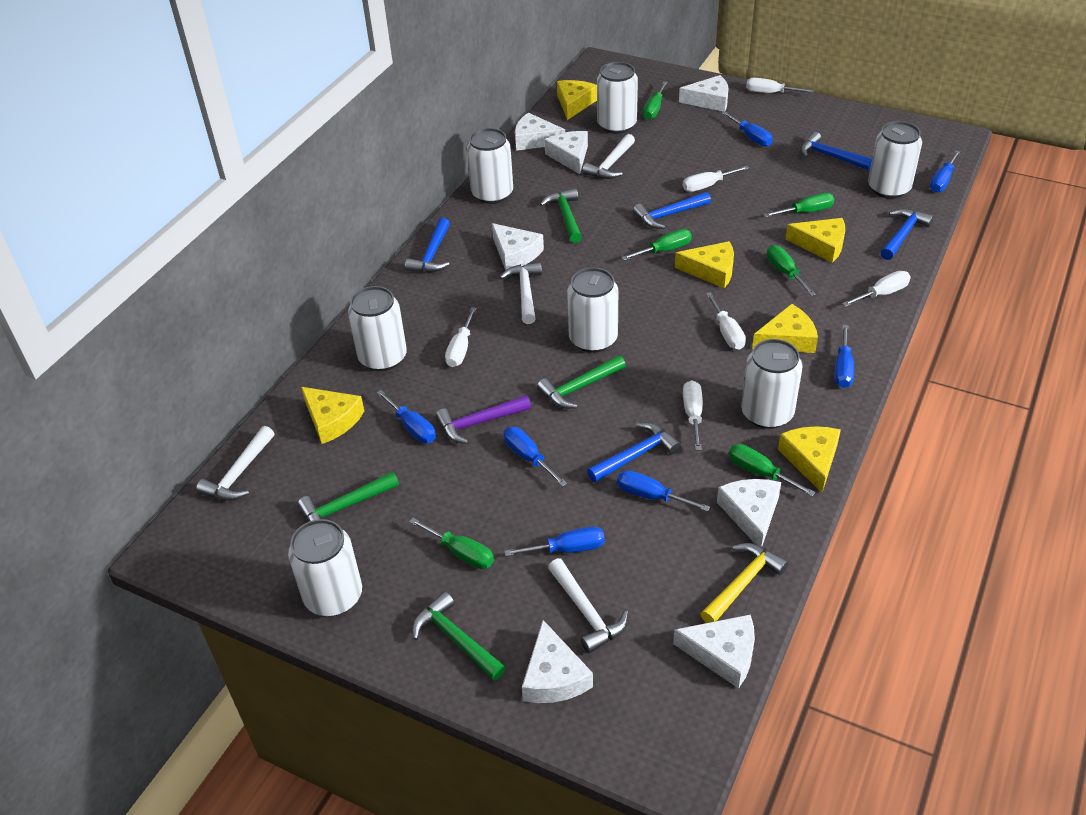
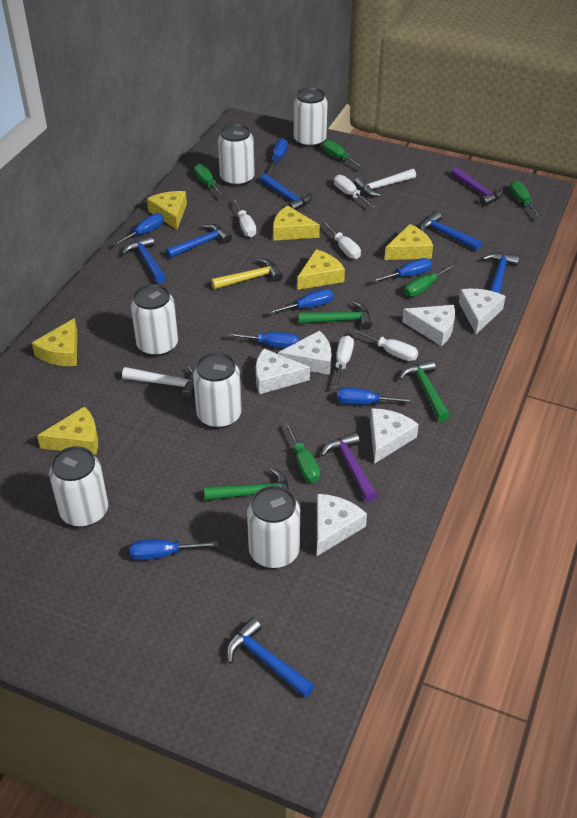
blue hammer: 5 -> 6
green hammer: 4 -> 3
green screwdriver: 6 -> 5
purple hammer: 1 -> 2
white can: 7 -> 6
white cheese: 7 -> 6
white hammer: 4 -> 2
white screwdriver: 6 -> 5

